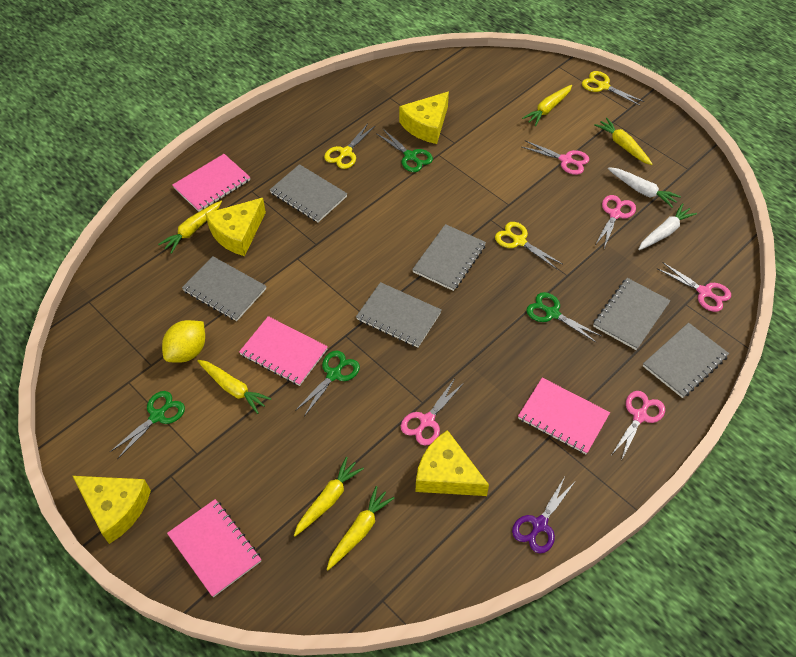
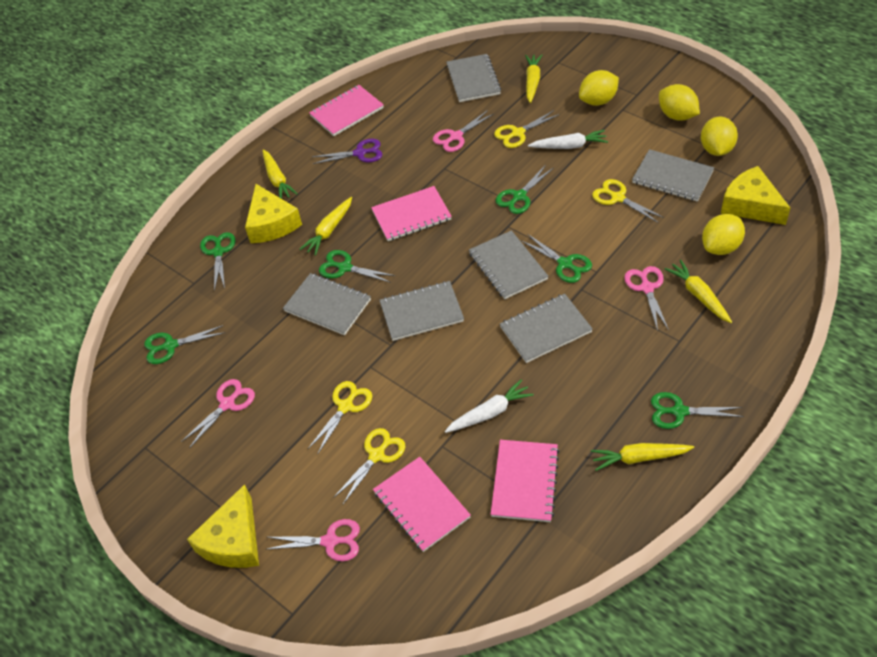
green scissors: 4 -> 6
pink scissors: 5 -> 4
yellow carrot: 6 -> 5
yellow cheese: 4 -> 3
yellow lemon: 1 -> 4
yellow scissors: 3 -> 4

